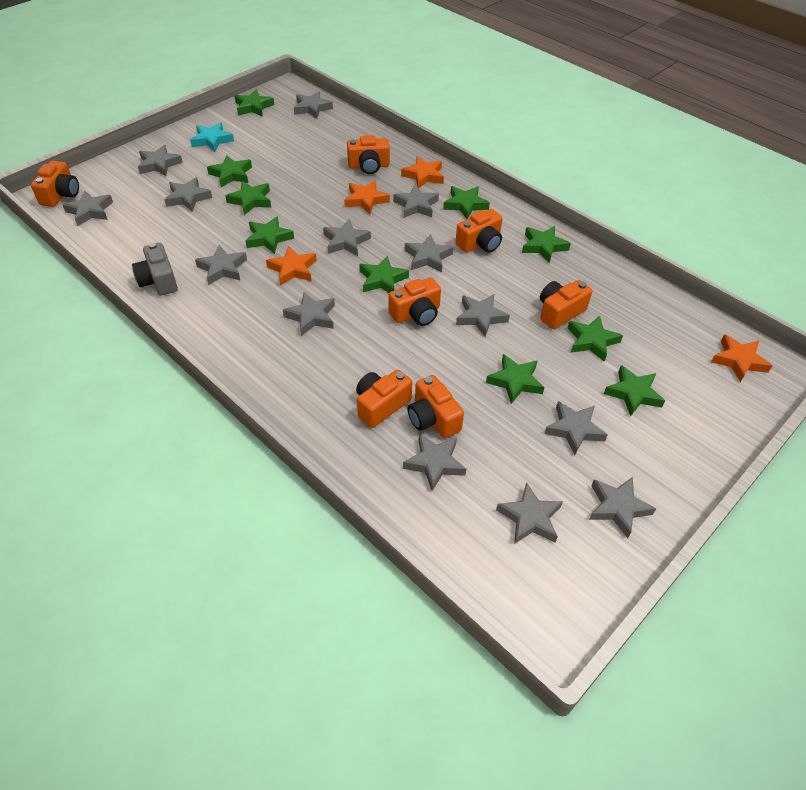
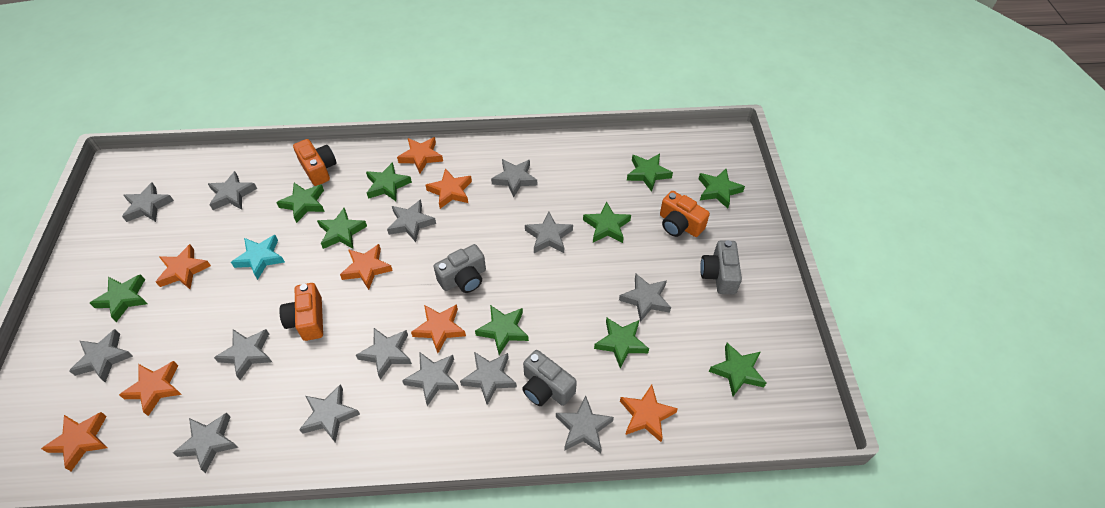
grey camera: 1 -> 3
orange camera: 7 -> 3
orange star: 4 -> 8

